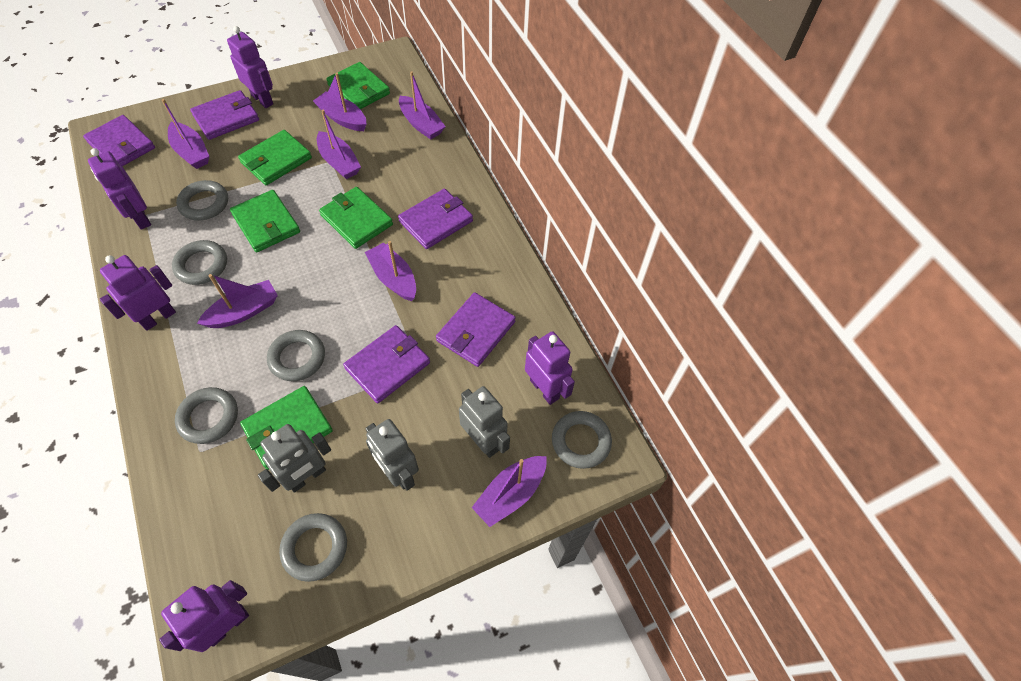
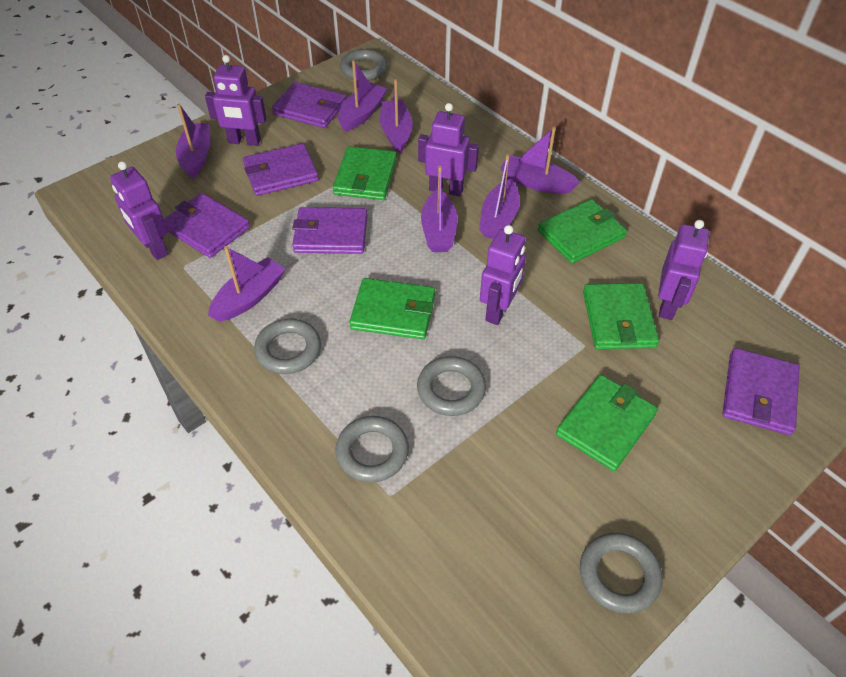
grey ring: 6 -> 5
grey robot: 3 -> 0

